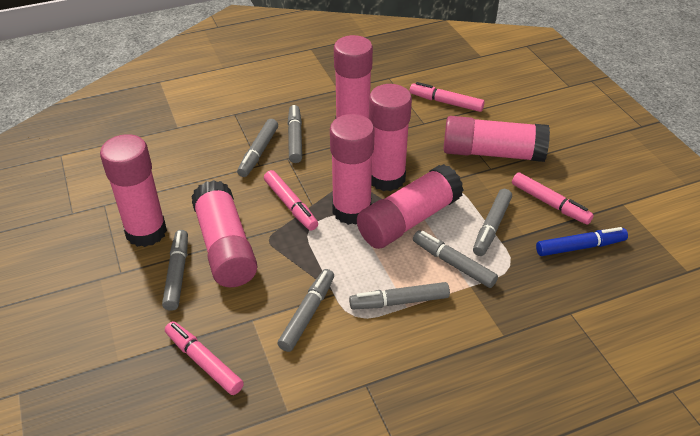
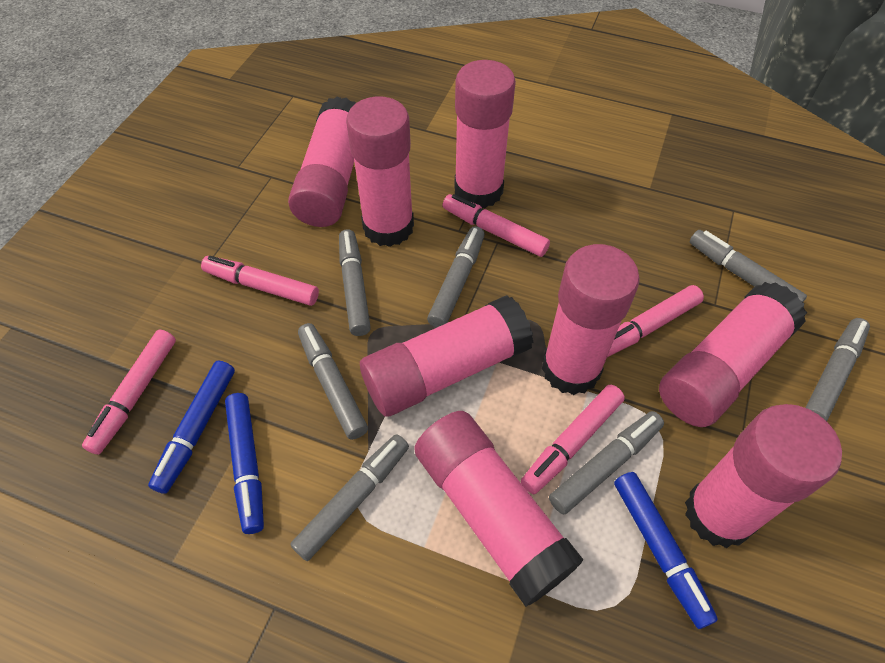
blue marker: 1 -> 3
pink glue stick: 7 -> 8
pink marker: 4 -> 5

